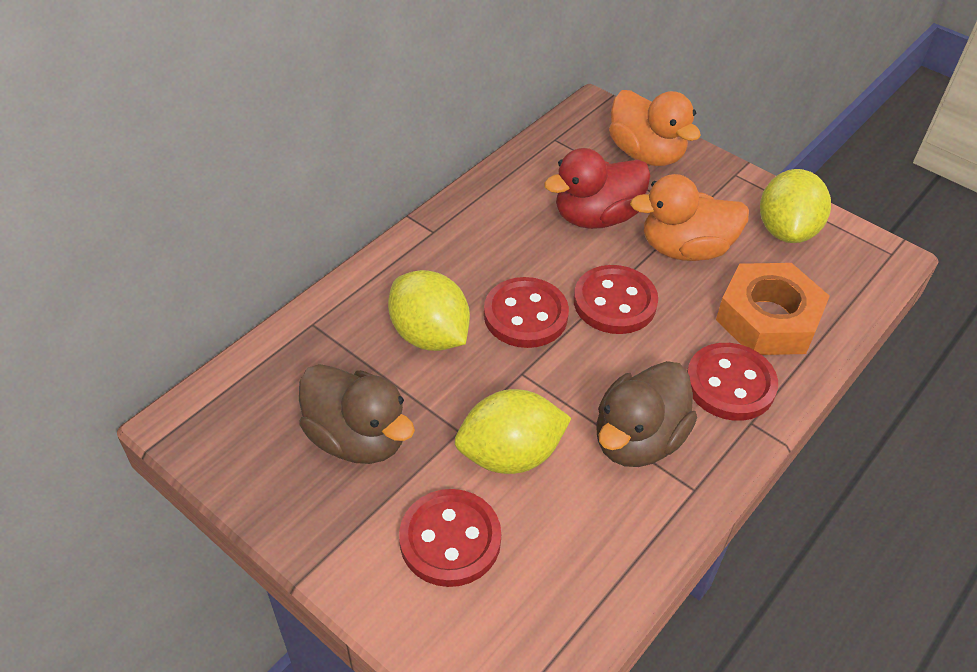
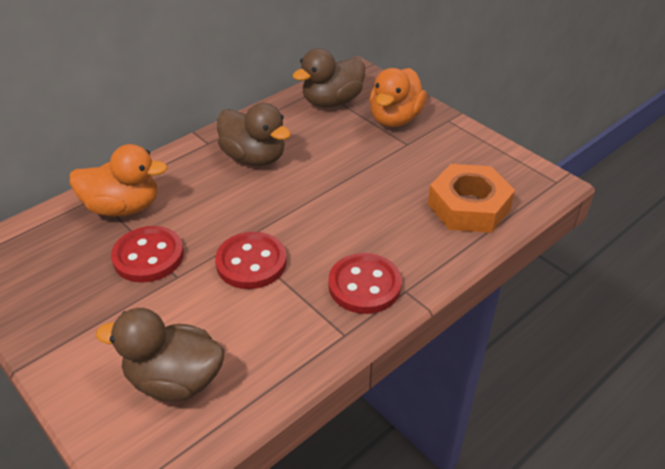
brown duck: 2 -> 3
red button: 4 -> 3
red duck: 1 -> 0
yellow lemon: 3 -> 0

